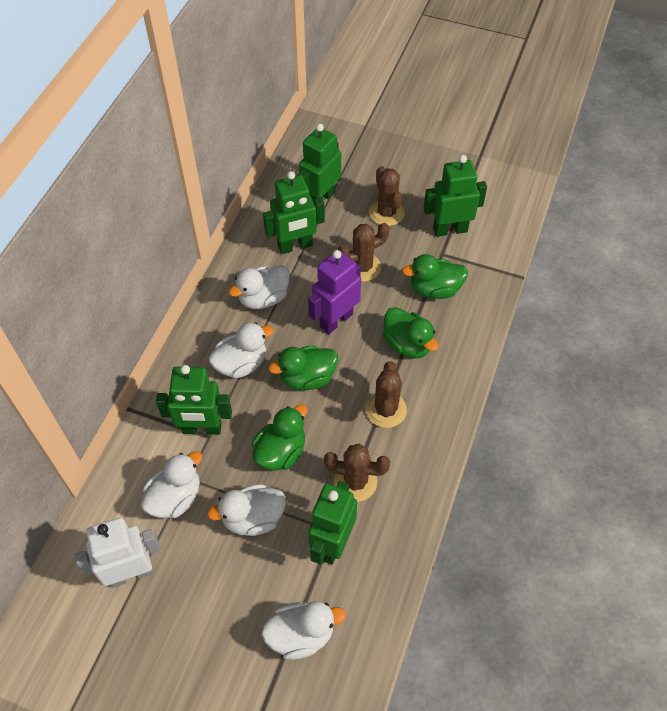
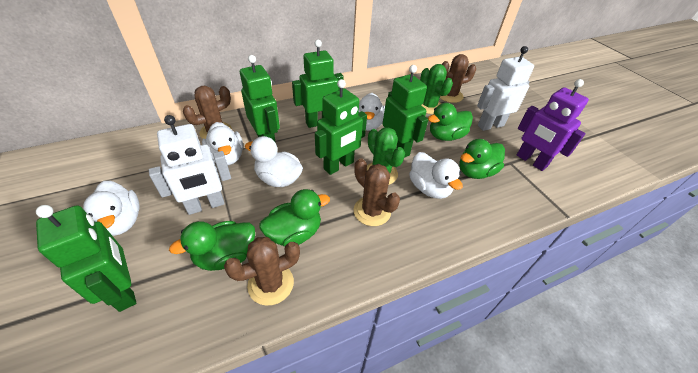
green cactus: 0 -> 2
white robot: 1 -> 2

